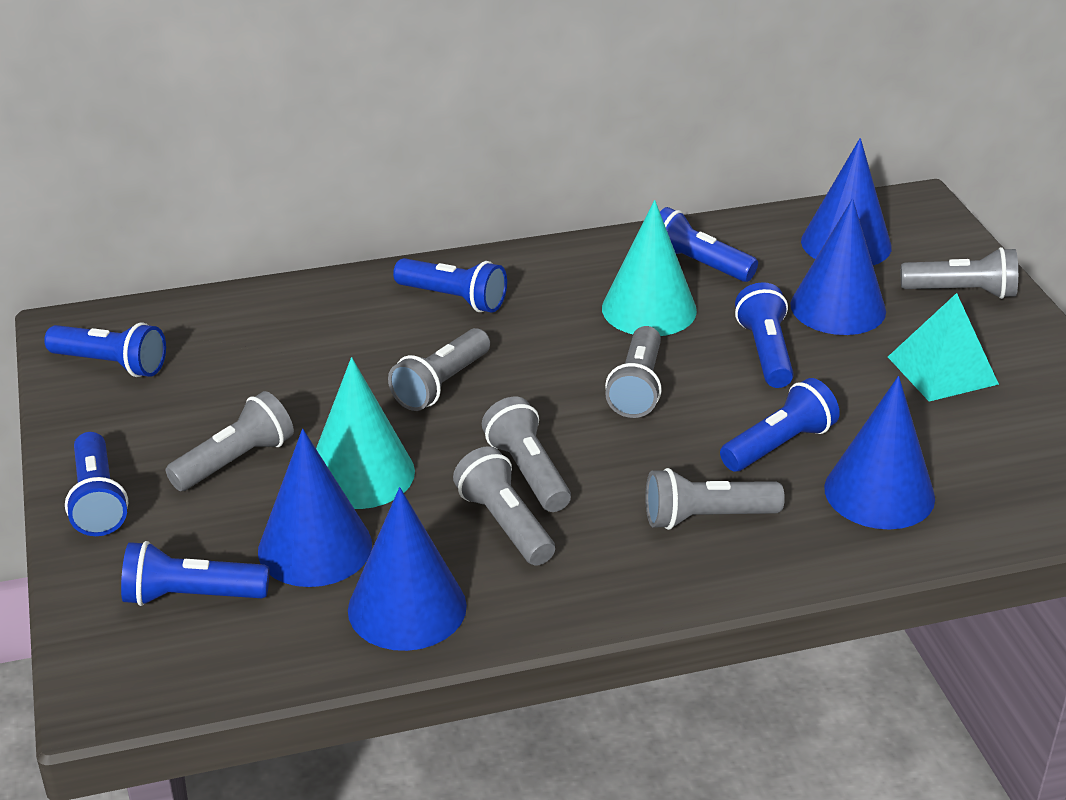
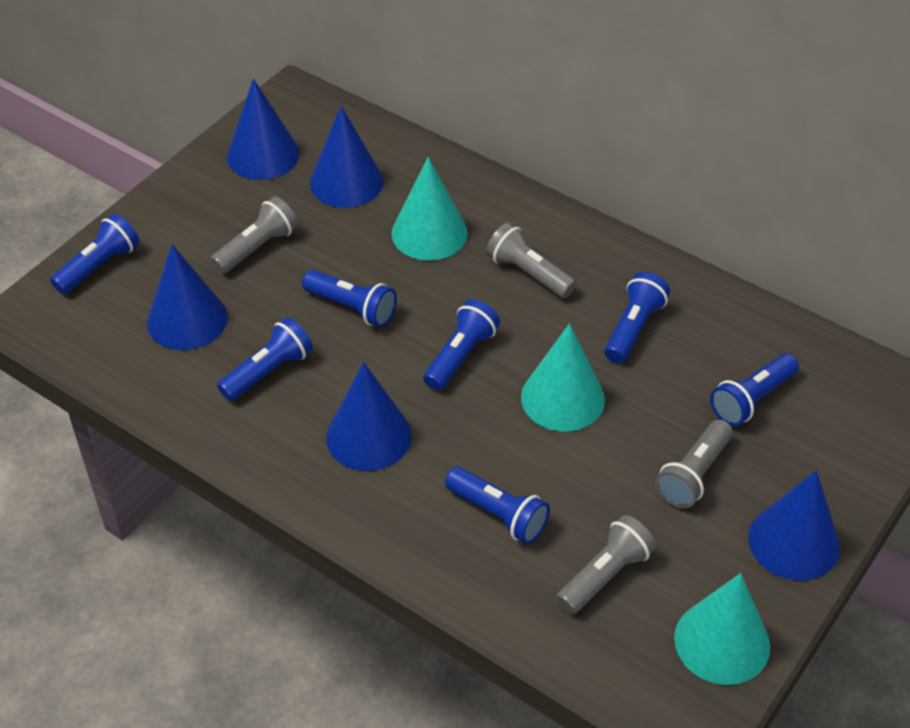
grey flashlight: 7 -> 4
turquoise cone: 2 -> 3
turquoise pyramid: 1 -> 0

